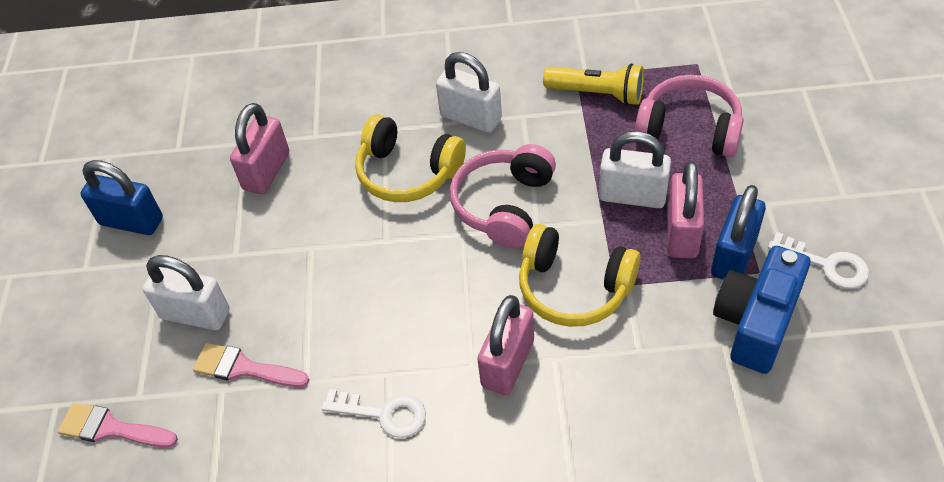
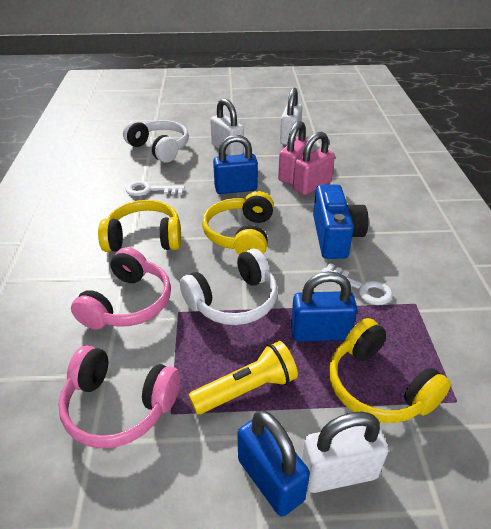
blue padlock: 2 -> 3
pink brush: 2 -> 0
pink padlock: 3 -> 2
white headphones: 0 -> 2
yellow headphones: 2 -> 3

